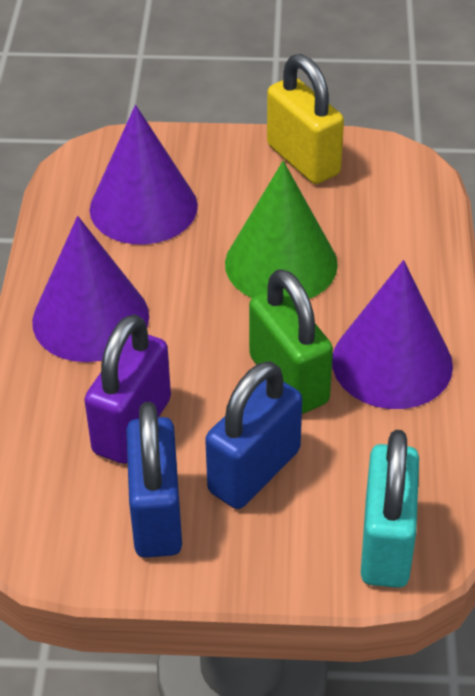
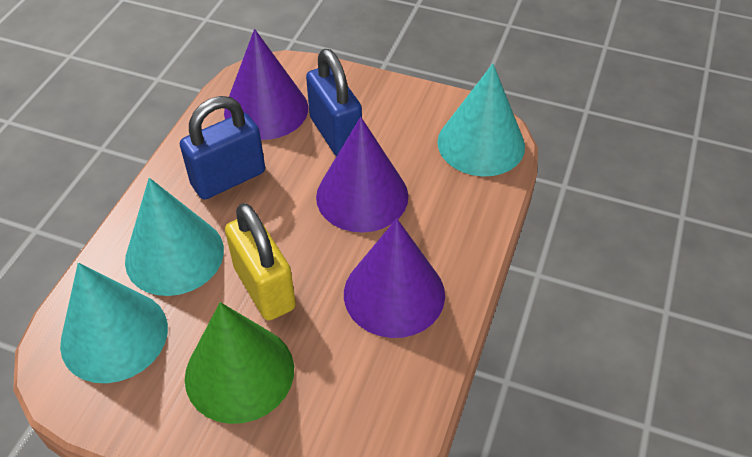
green padlock: 1 -> 0
purple padlock: 1 -> 0
turquoise cone: 0 -> 3
turquoise padlock: 1 -> 0

